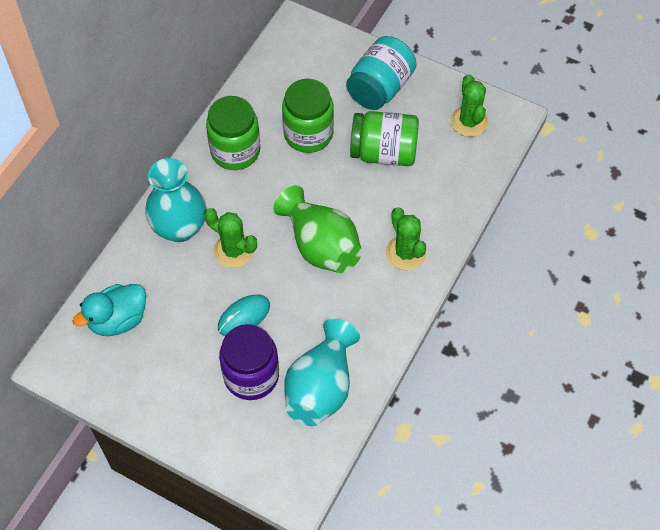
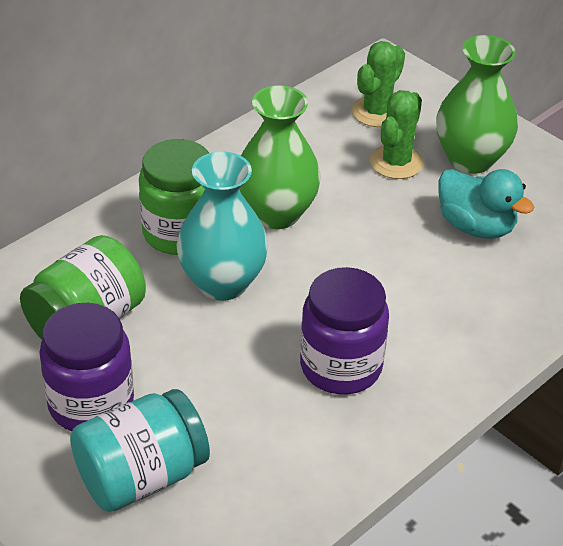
green cactus: 3 -> 2
green jar: 3 -> 2
green vase: 1 -> 2
purple jar: 1 -> 2
turquoise mouse: 1 -> 0
turquoise vase: 2 -> 1

